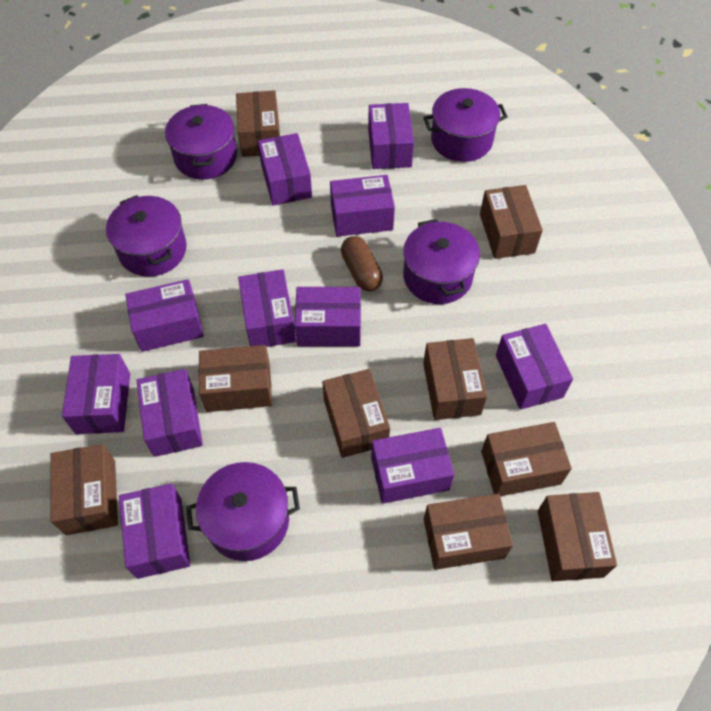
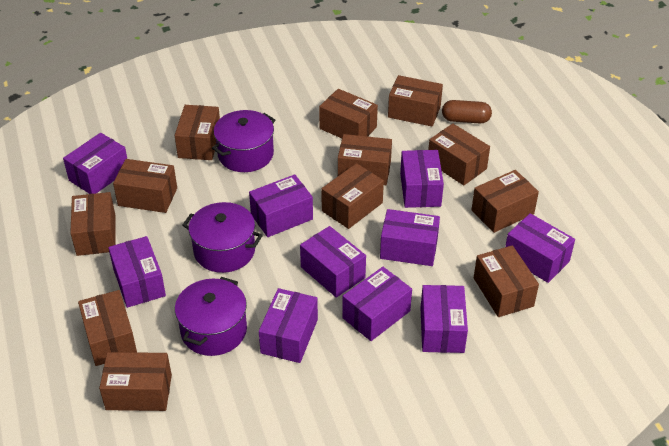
brown box: 9 -> 12
purple box: 11 -> 10
purple pot: 5 -> 3

